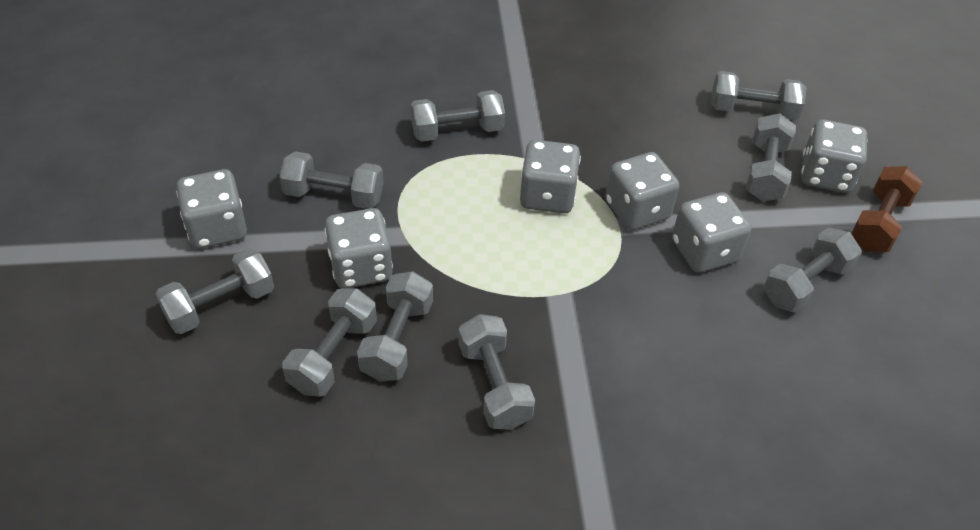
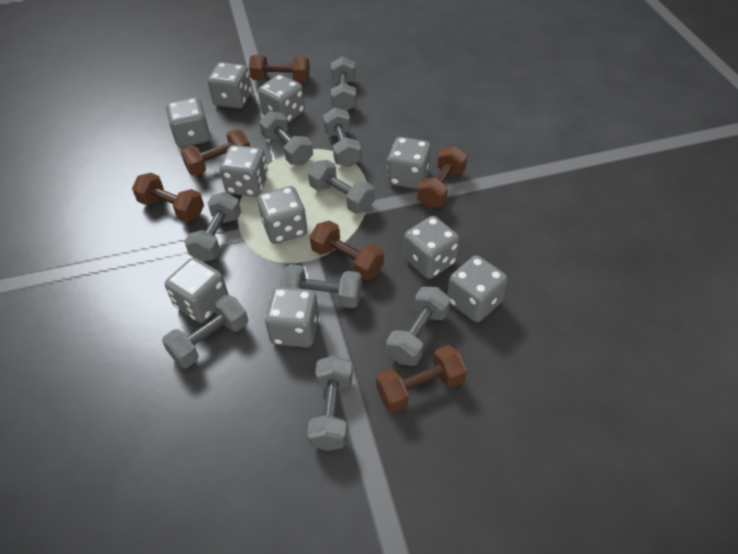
brown dumbbell: 1 -> 6
grey dice: 6 -> 10

